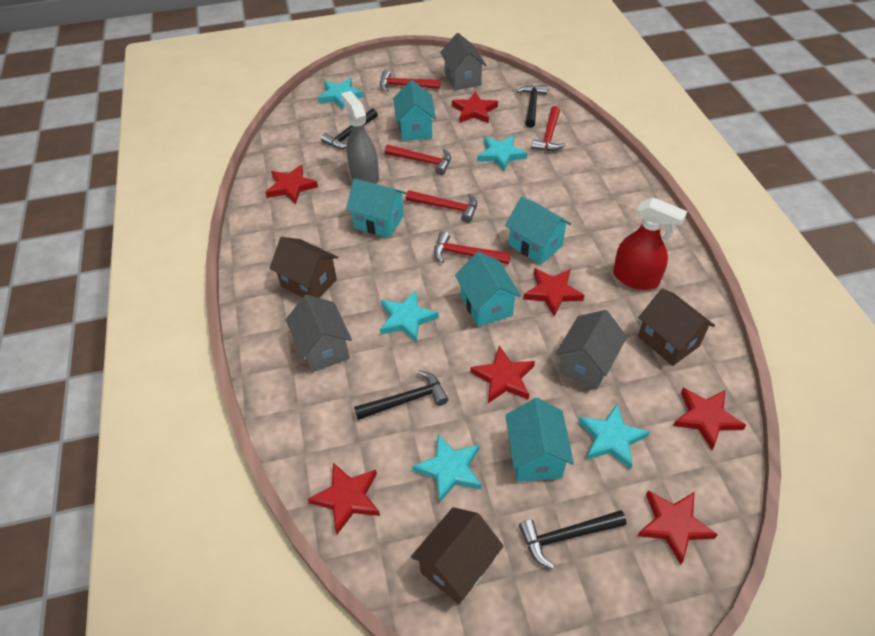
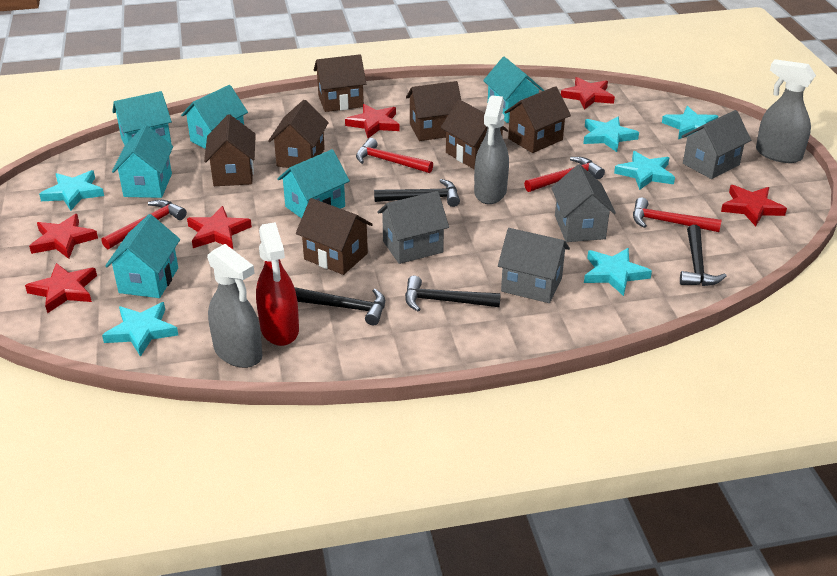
brown house: 3 -> 7
grey house: 3 -> 4
grey spray bottle: 1 -> 3
red hammer: 5 -> 4
red star: 7 -> 6
turquoise house: 5 -> 6
turquoise star: 5 -> 6

